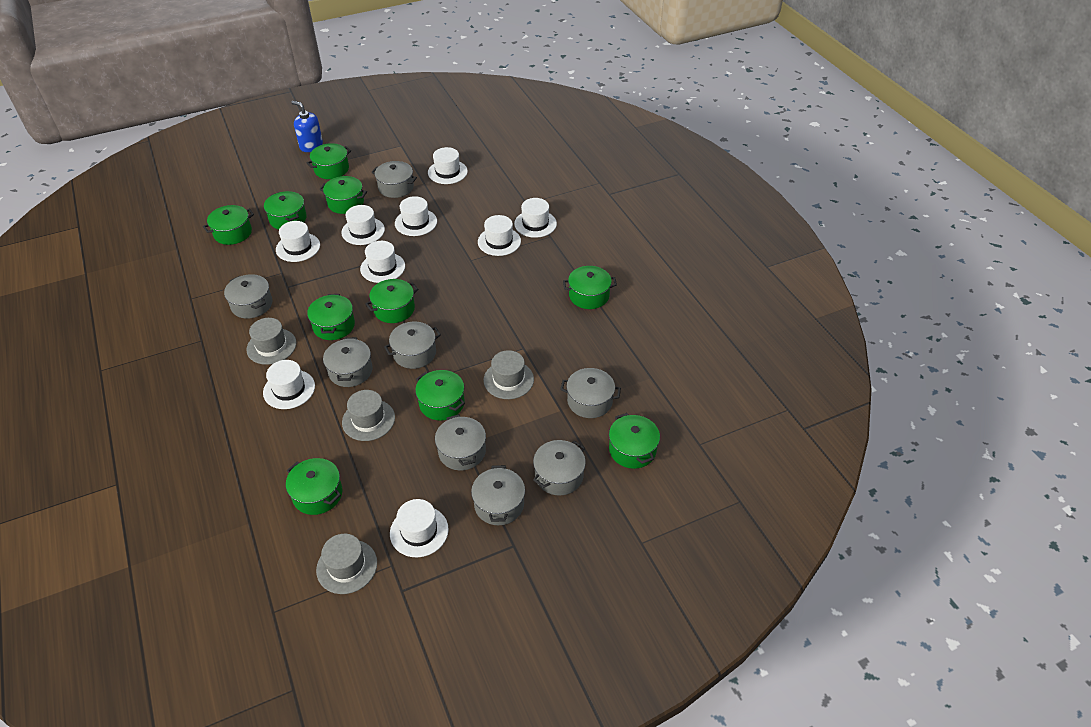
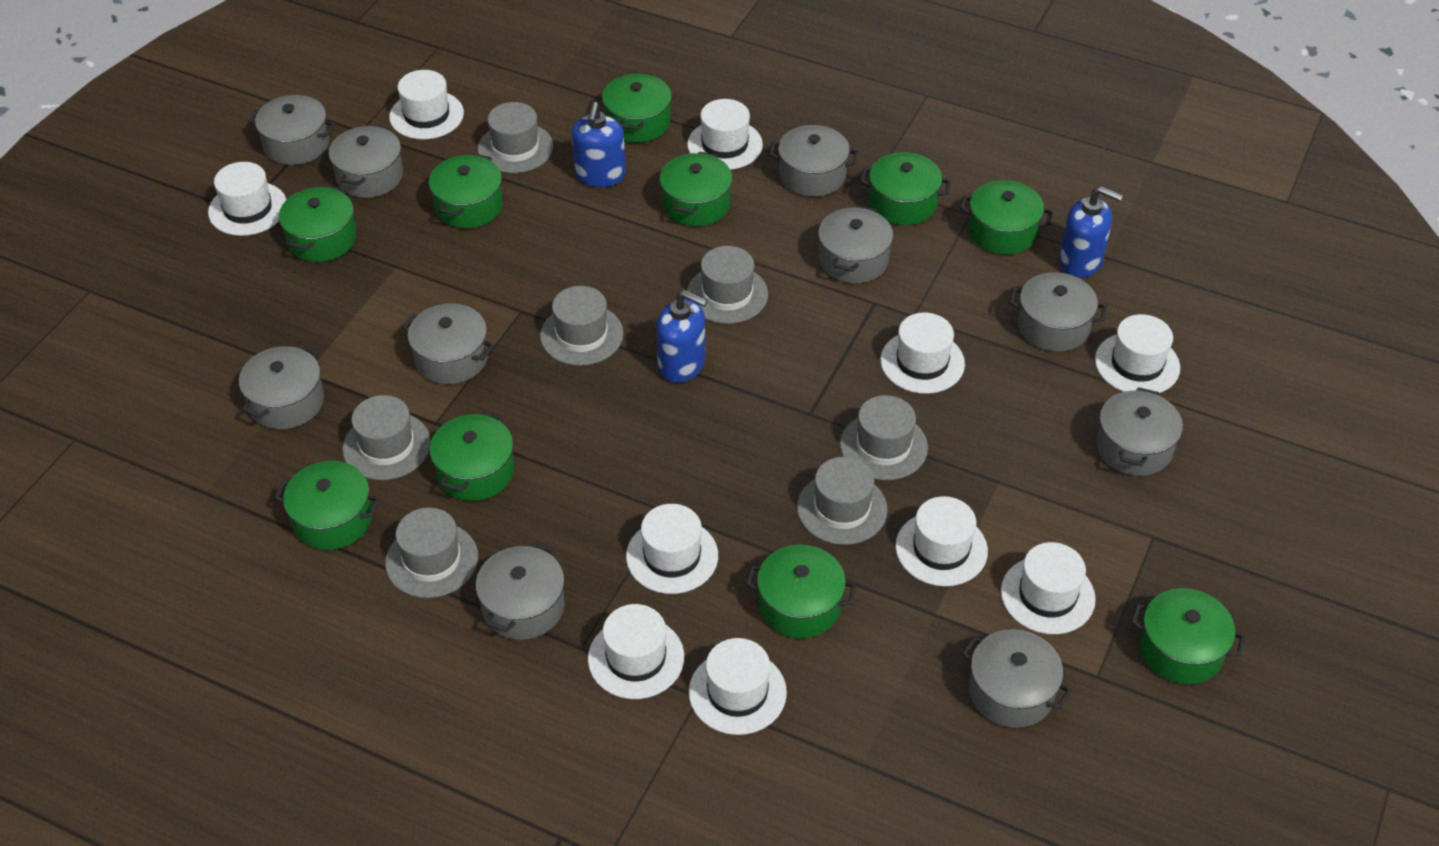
blue soap dispenser: 1 -> 3
grey hat: 4 -> 7
grey pot: 8 -> 10
white hat: 9 -> 10

